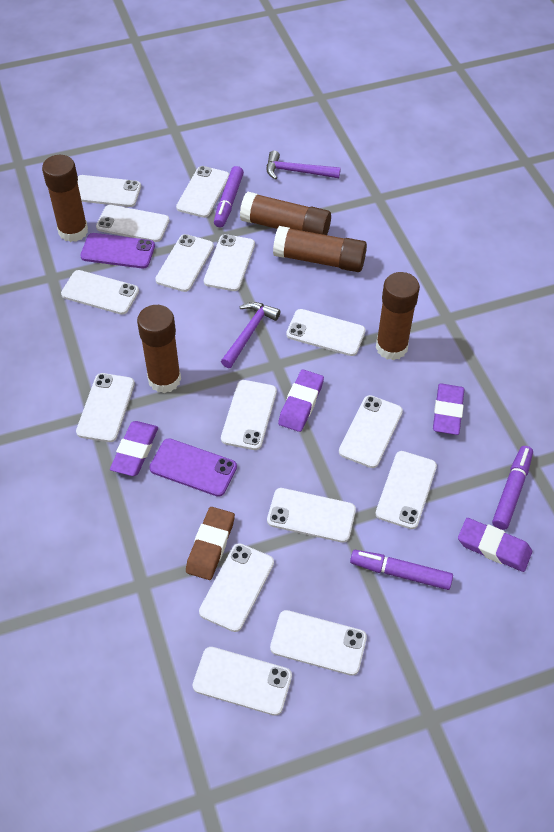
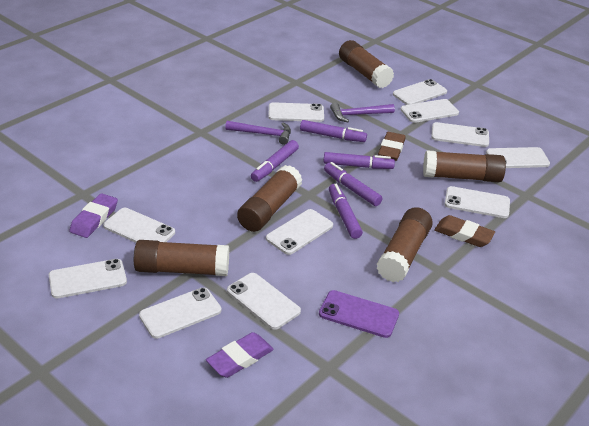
brown eraser: 1 -> 2
purple eraser: 4 -> 2
purple marker: 3 -> 5
purple phone: 2 -> 1
white phone: 15 -> 11

